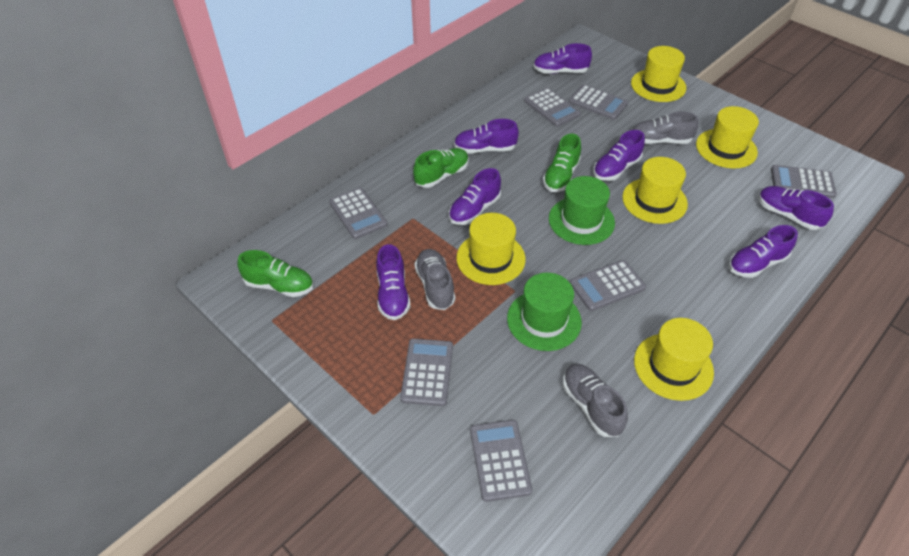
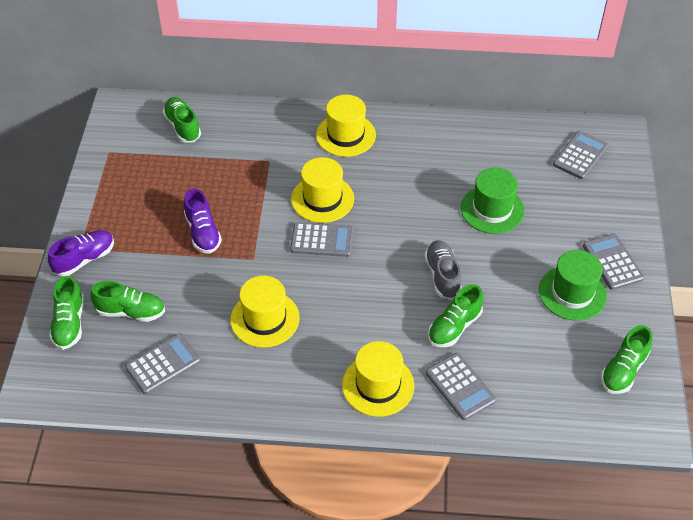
green shoe: 3 -> 5
grey calculator: 7 -> 5
grey shoe: 3 -> 1
purple shoe: 7 -> 2
yellow hat: 5 -> 4

